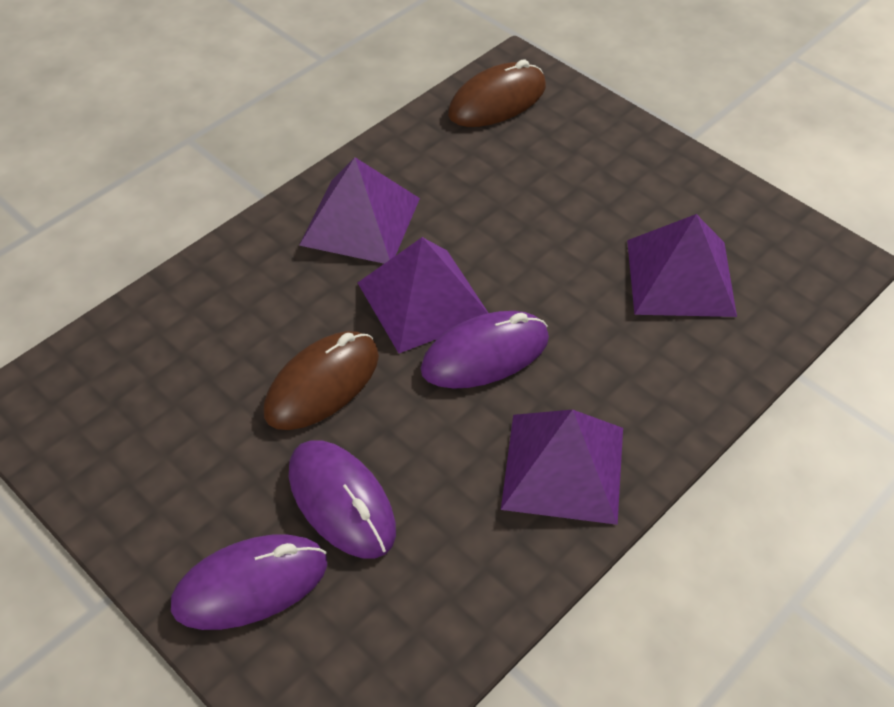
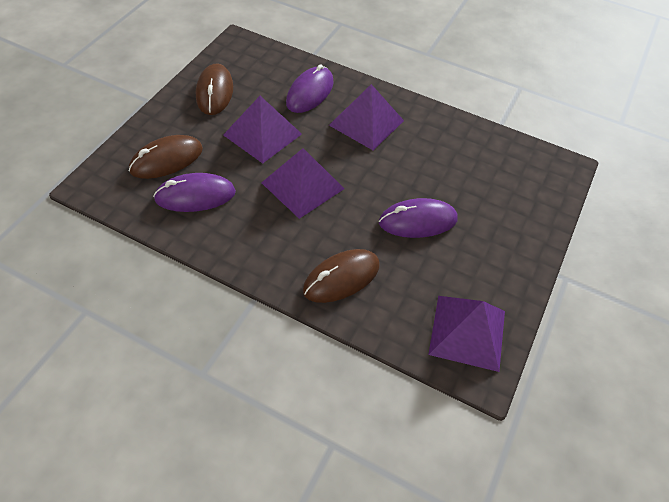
brown mouse: 2 -> 3

